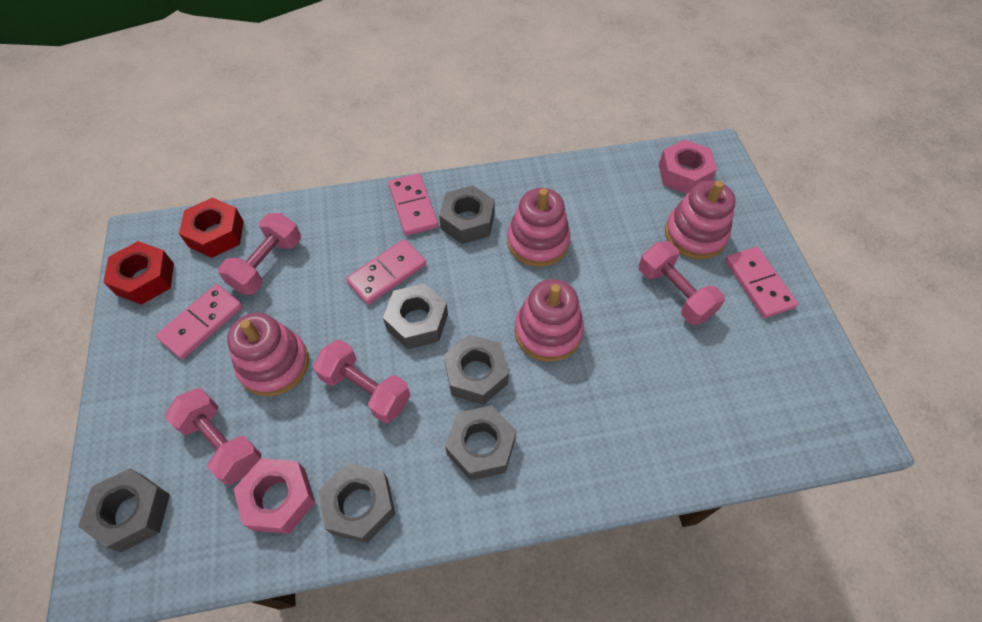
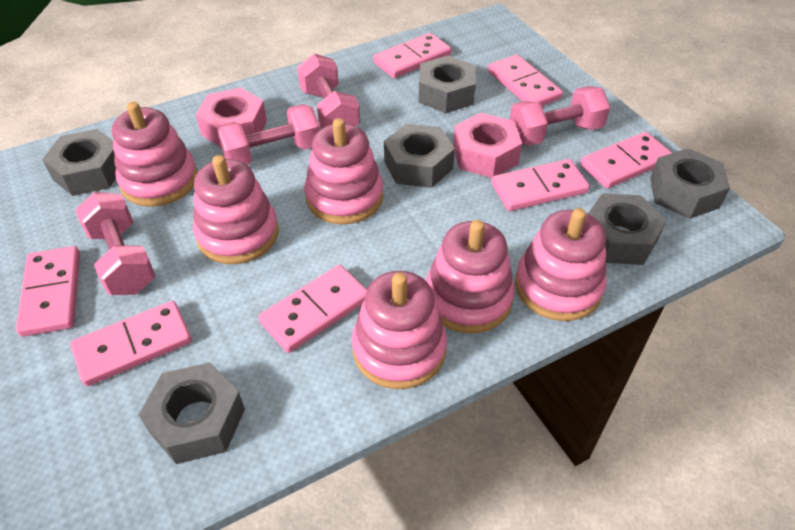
pink domino: 4 -> 7
pink stacking toy: 4 -> 6
red nut: 2 -> 0

